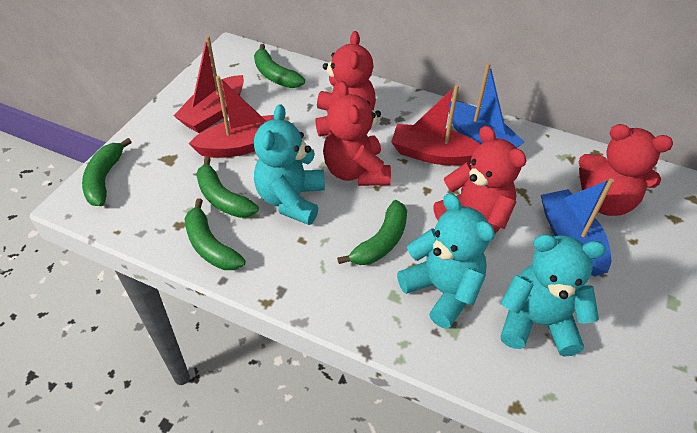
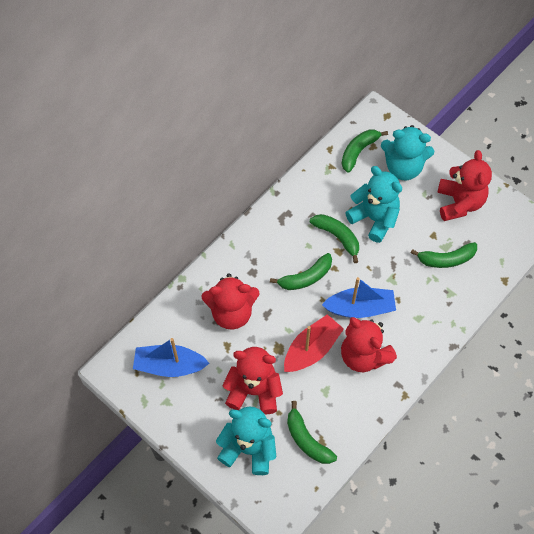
red boat: 3 -> 1

